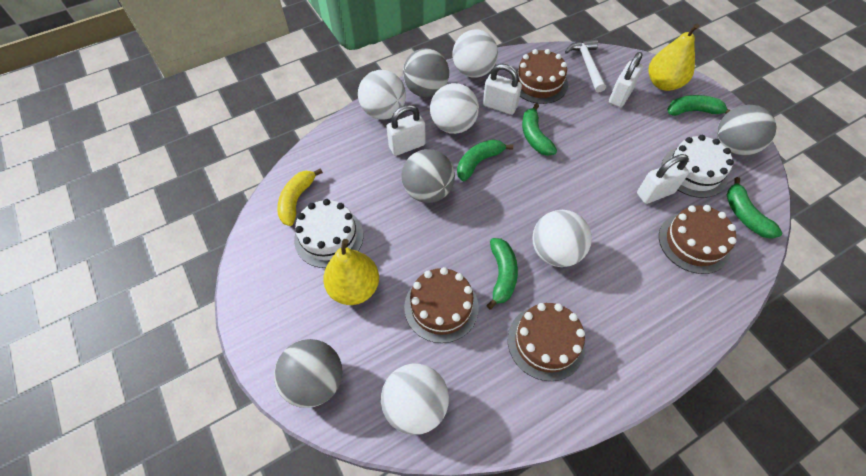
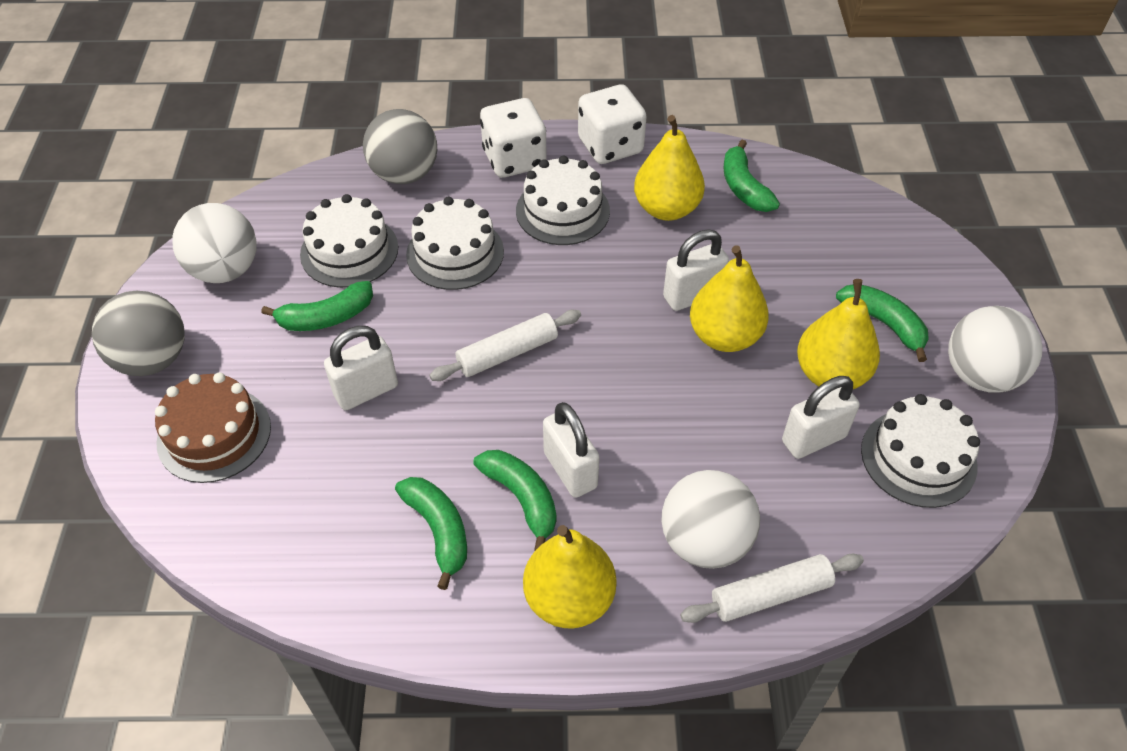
brown cake: 4 -> 1
grey ball: 4 -> 2
white ball: 5 -> 3
white cake: 2 -> 4
white dice: 0 -> 2
white hammer: 1 -> 0
white rolling pin: 0 -> 2
yellow banana: 1 -> 0
yellow pear: 2 -> 4

